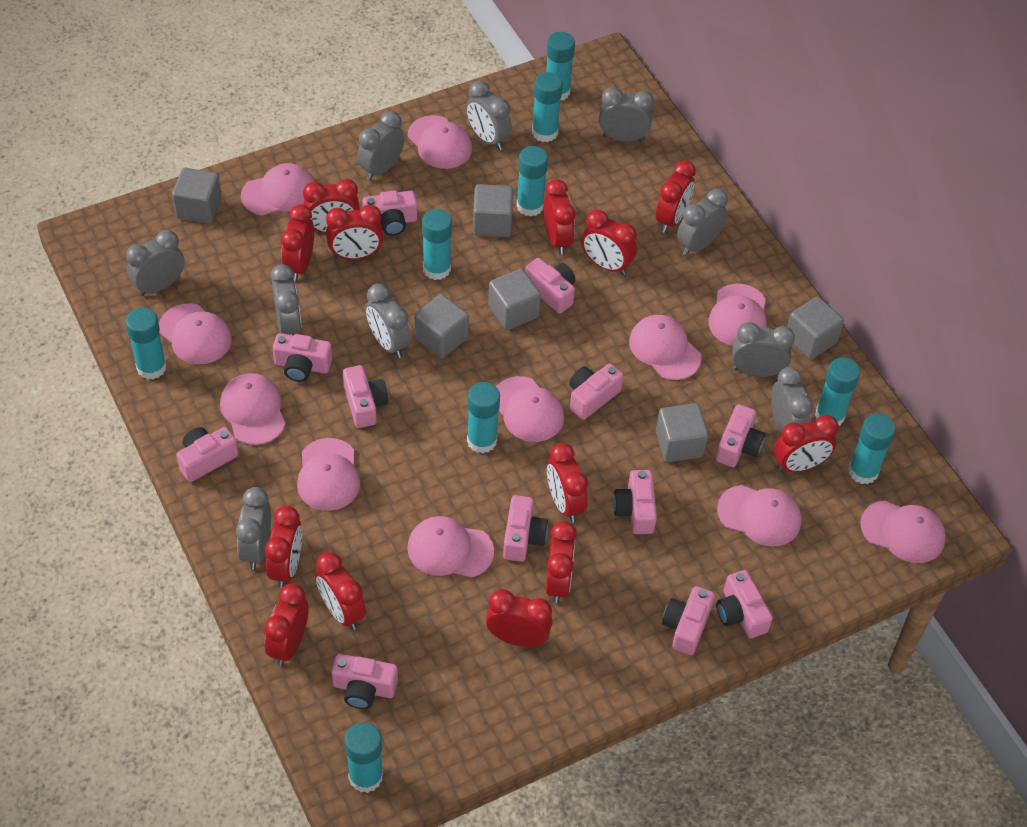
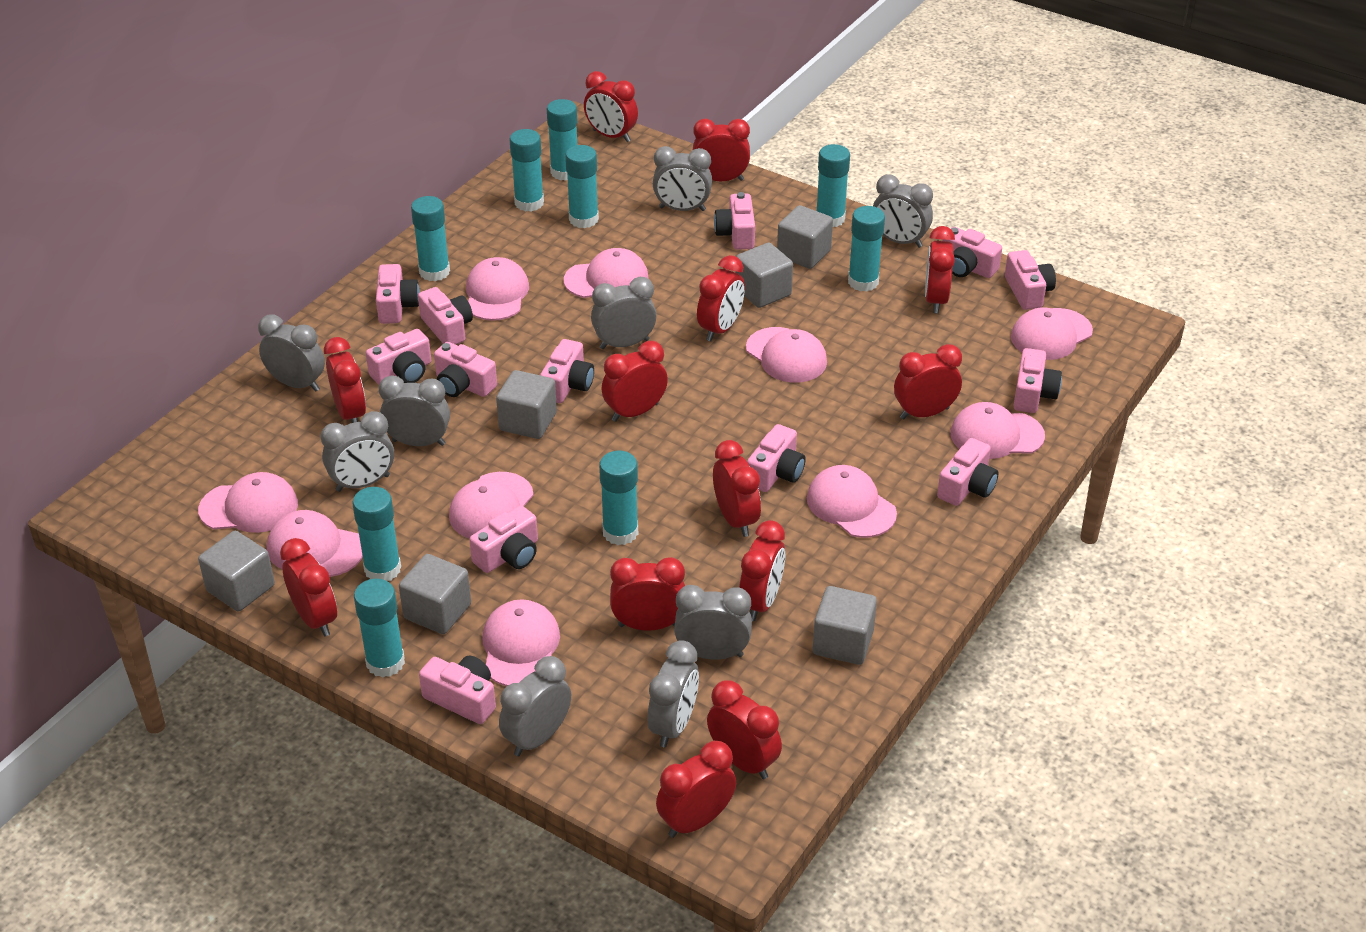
grey clock: 10 -> 9
pink camera: 12 -> 13
pink cap: 11 -> 10

